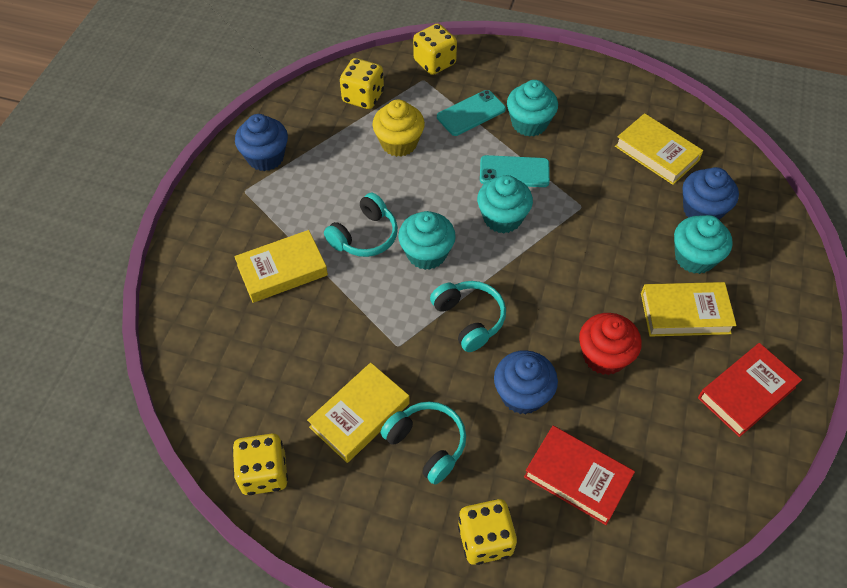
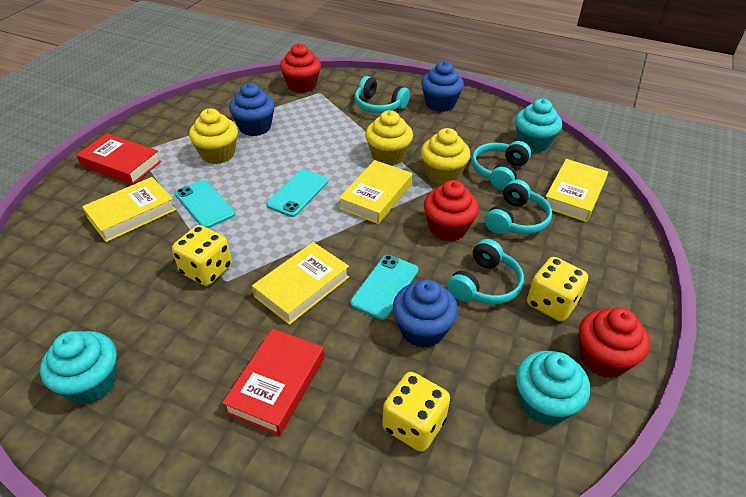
red cupcake: 1 -> 3
turquoise cupcake: 4 -> 3
turquoise headphones: 3 -> 4
turquoise phone: 2 -> 3
yellow cupcake: 1 -> 3
yellow dice: 4 -> 3

